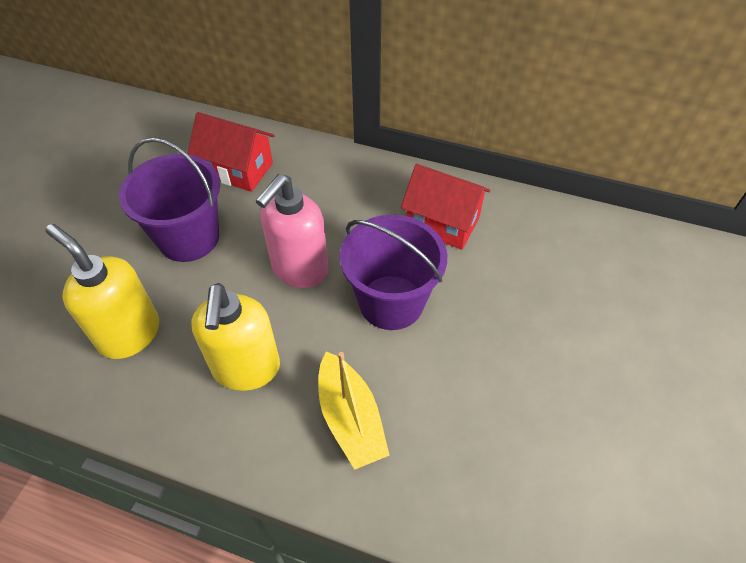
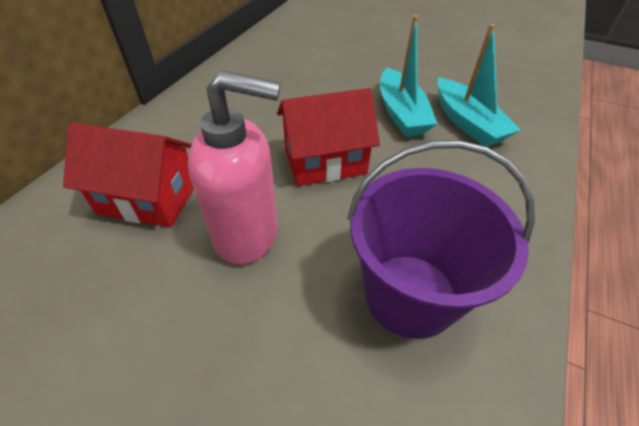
purple bucket: 2 -> 1
turquoise boat: 0 -> 2
yellow boat: 1 -> 0
yellow soap dispenser: 2 -> 0

